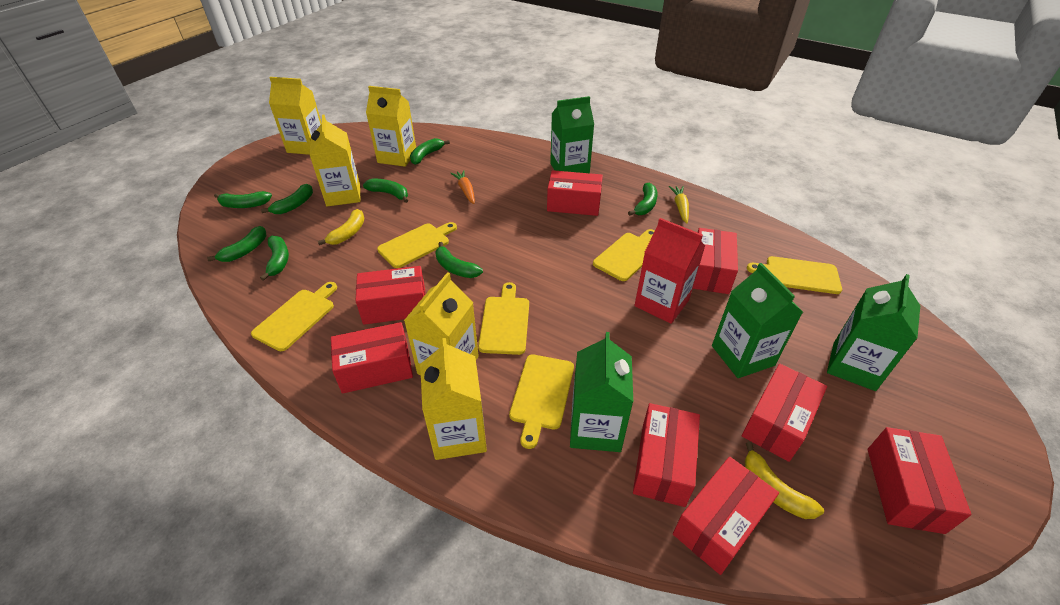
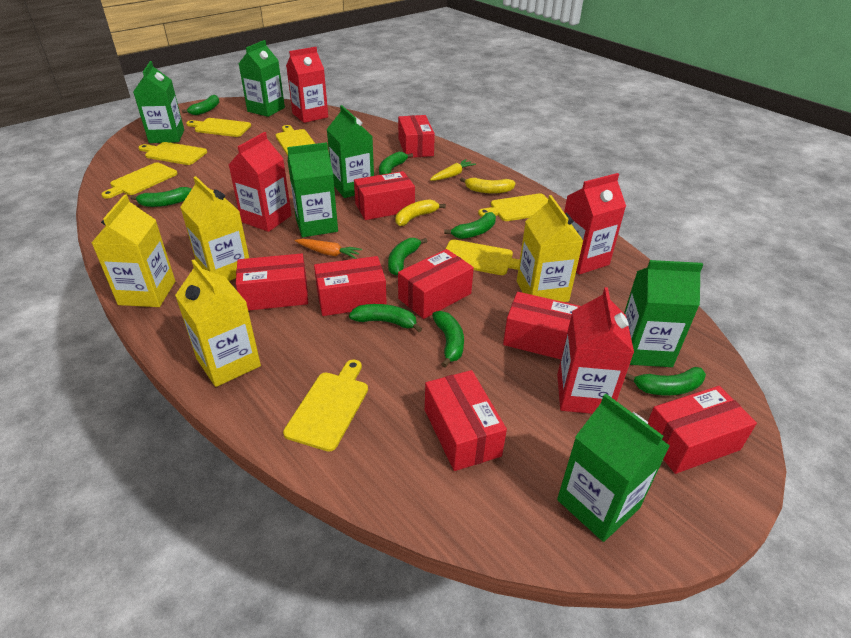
green carton: 4 -> 6
red carton: 1 -> 4
yellow carton: 5 -> 4
yellow cutting board: 6 -> 7

